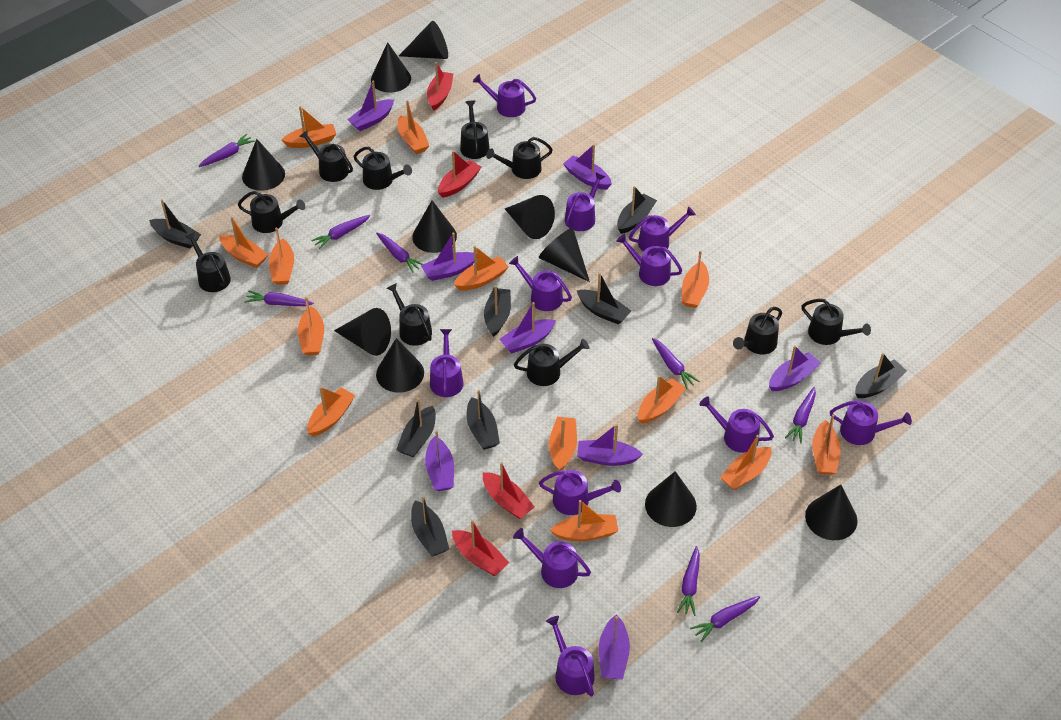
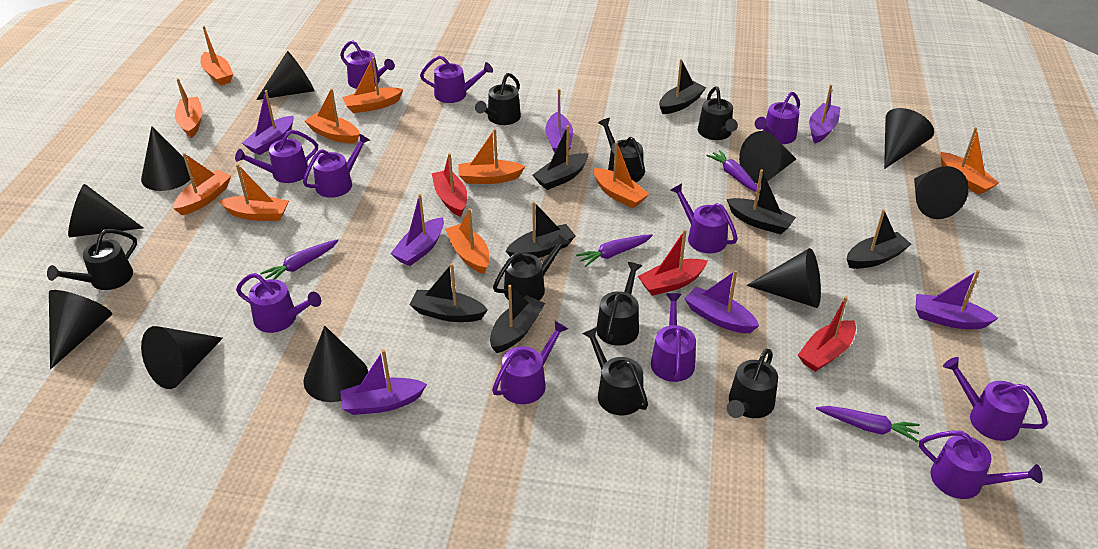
black boat: 8 -> 7
black watering can: 10 -> 8
orange boat: 13 -> 10
purple boat: 8 -> 7
purple carrot: 8 -> 4
red boat: 4 -> 3

